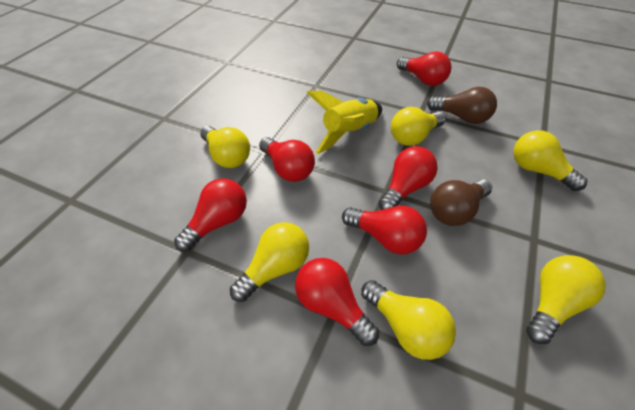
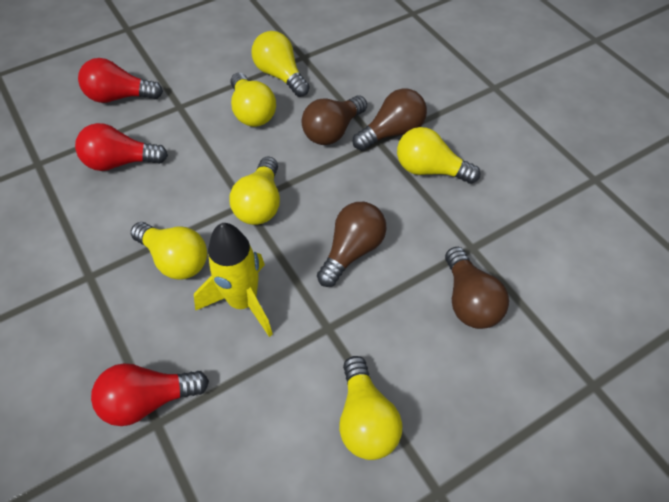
brown light bulb: 2 -> 4
red light bulb: 6 -> 3

